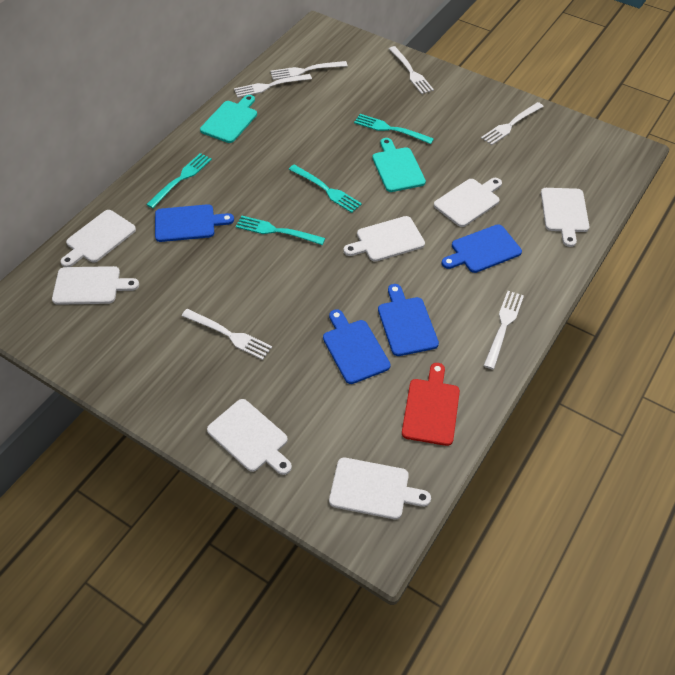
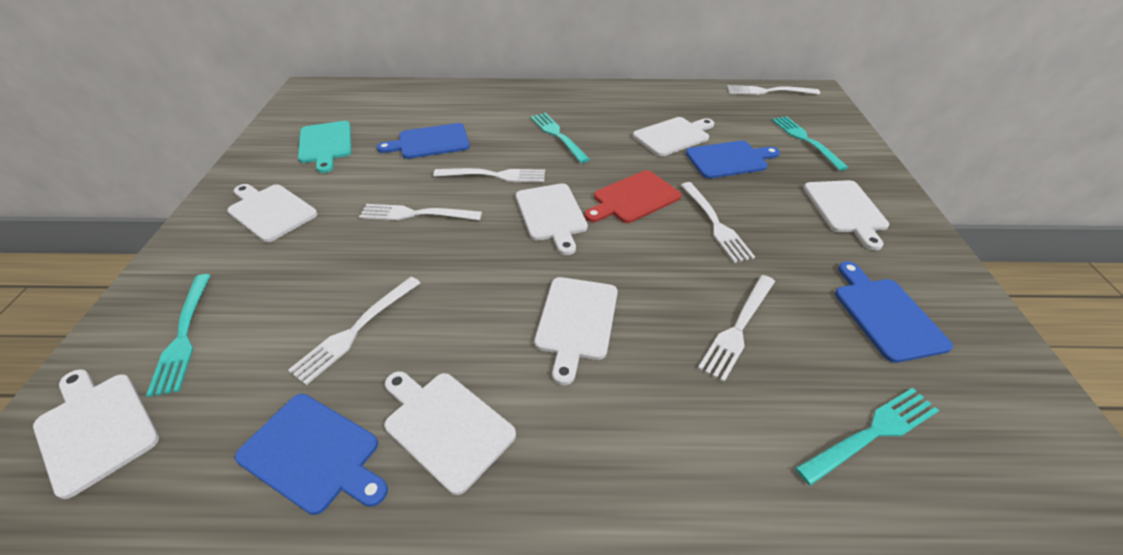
turquoise cutting board: 2 -> 1

